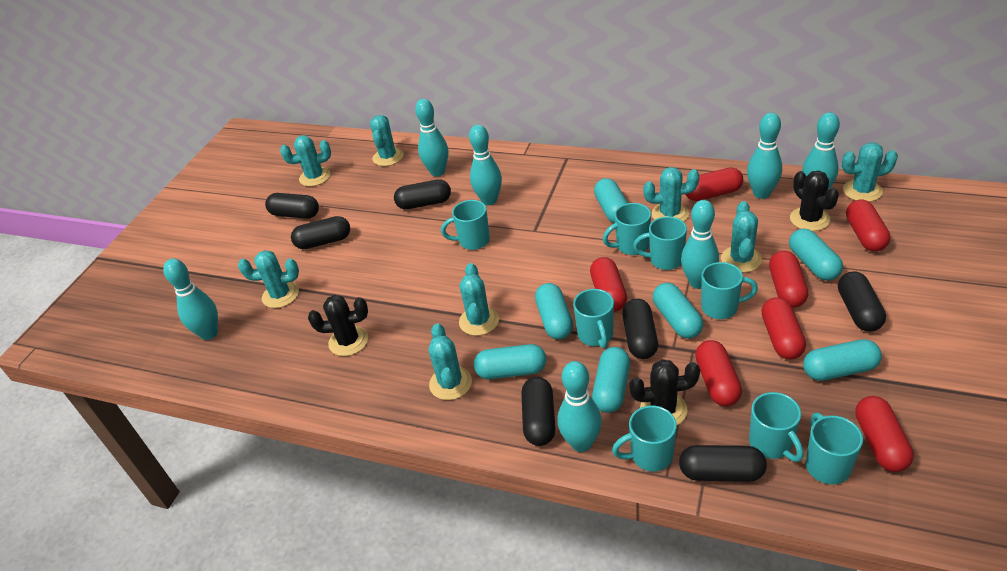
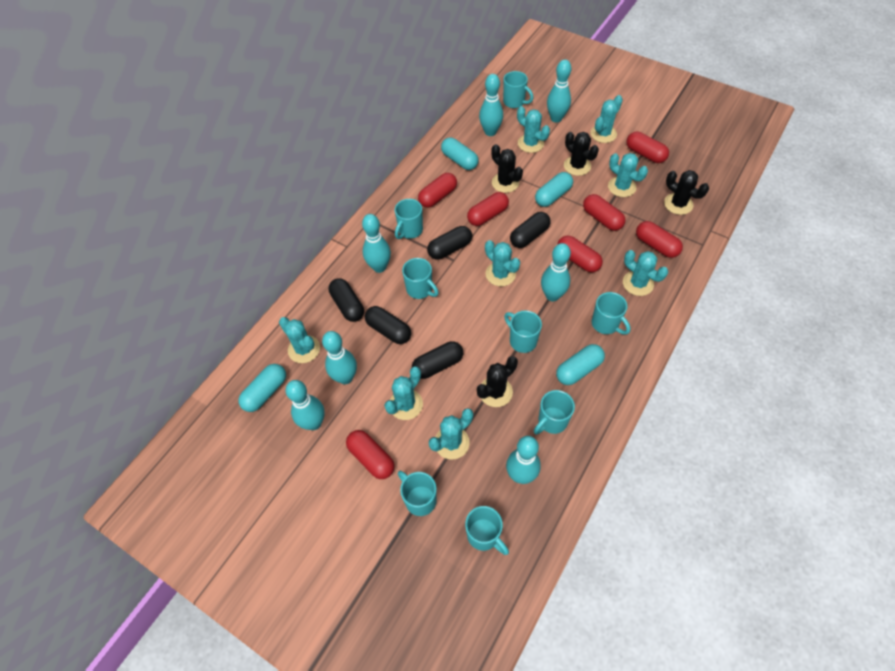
black cactus: 3 -> 4
black capsule: 7 -> 5
turquoise capsule: 7 -> 4

